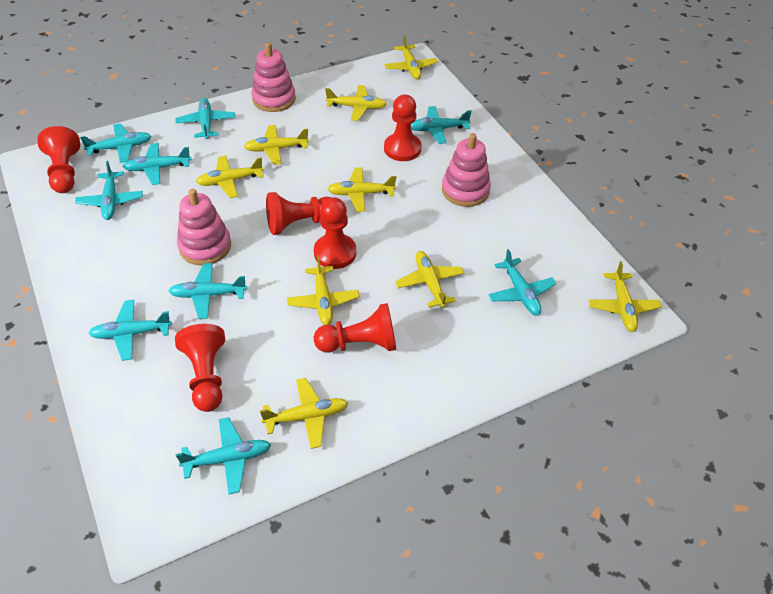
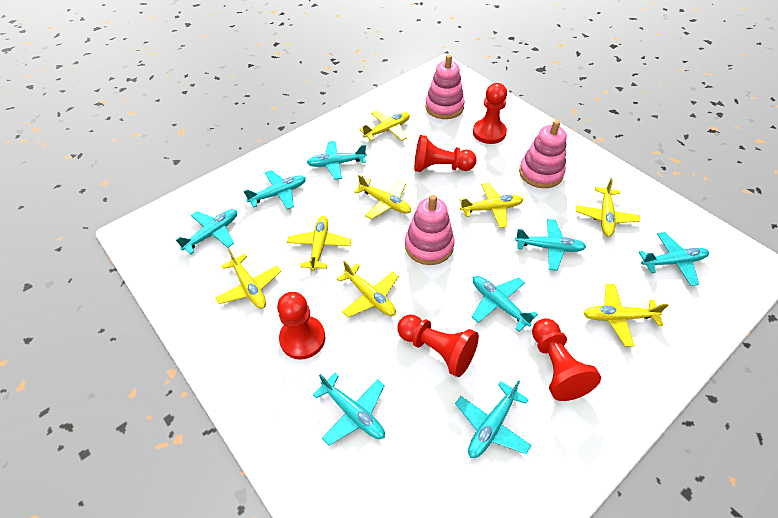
red pawn: 6 -> 5
turquoise plane: 9 -> 8
yellow plane: 9 -> 8

